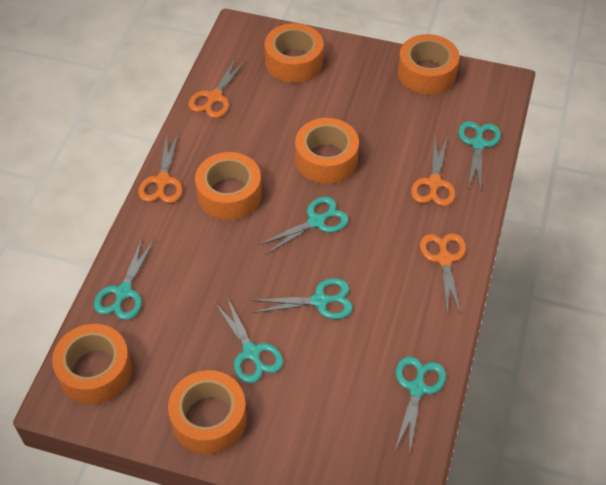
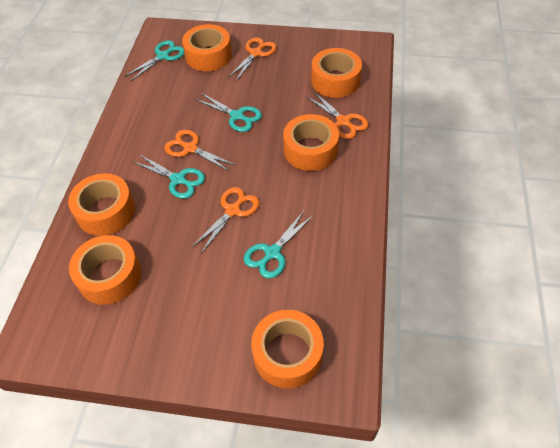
turquoise scissors: 6 -> 4

